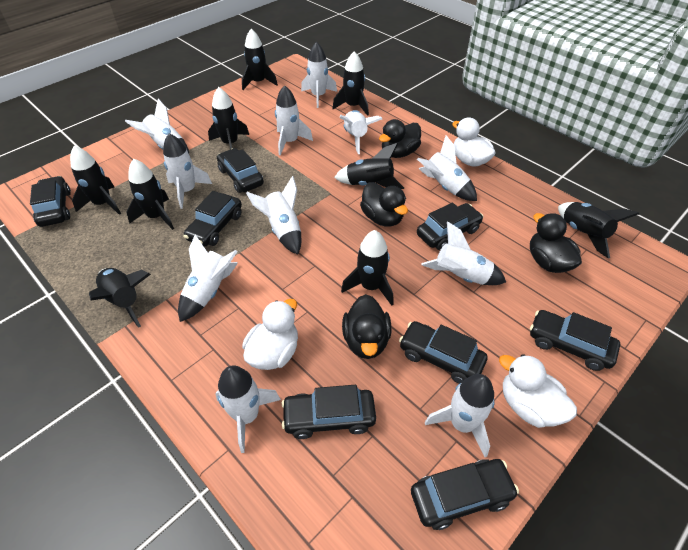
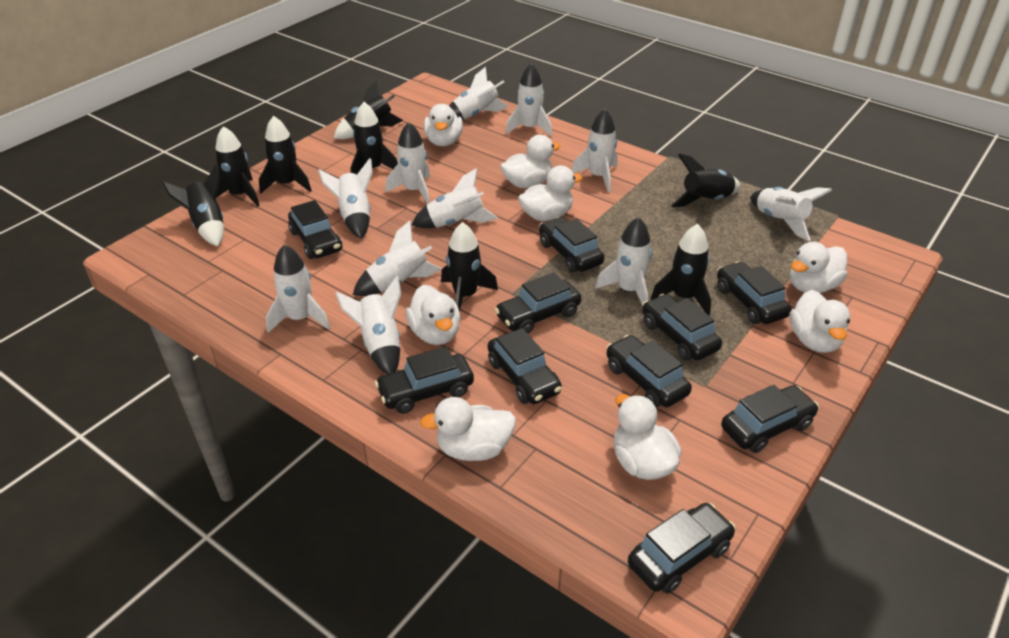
black car: 8 -> 10
black duck: 4 -> 0
black rocket: 9 -> 8
white duck: 3 -> 8

